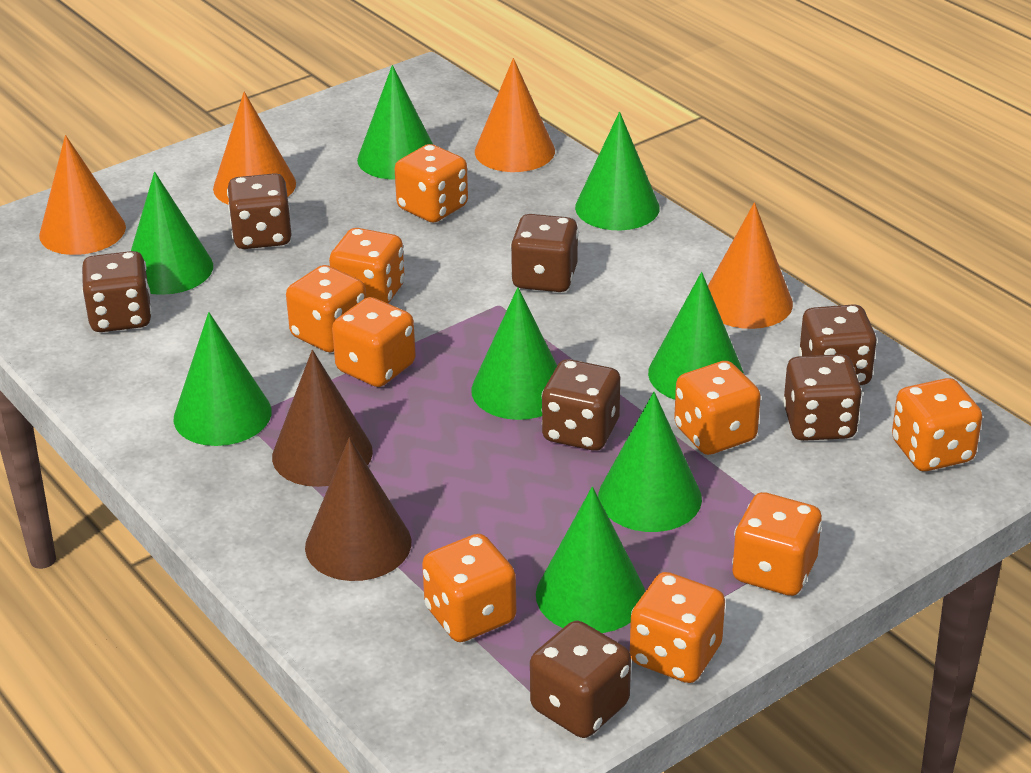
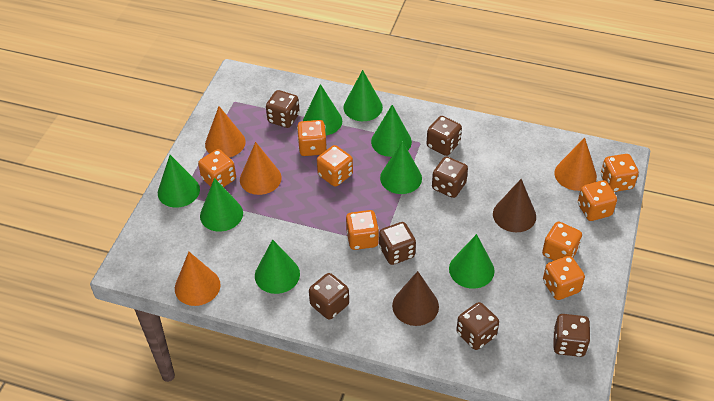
orange dice: 9 -> 8

